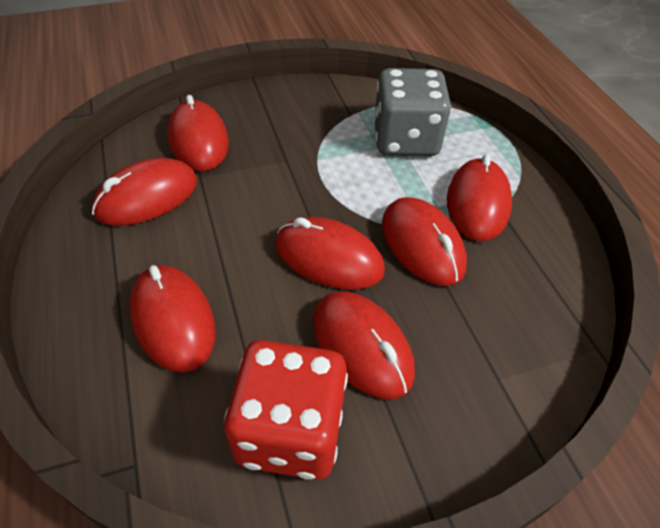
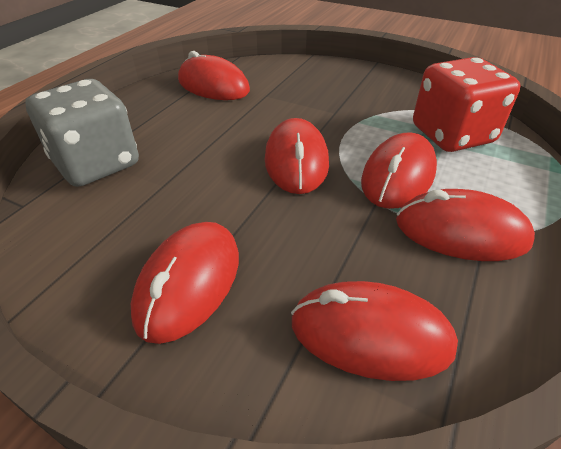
red mouse: 7 -> 6

